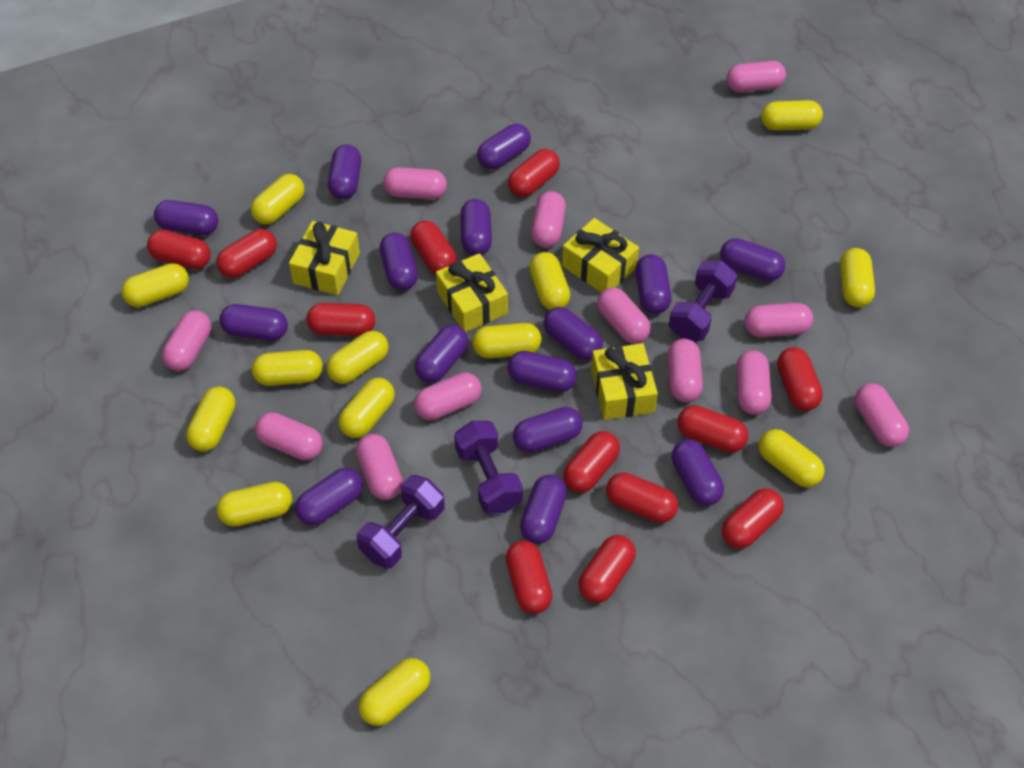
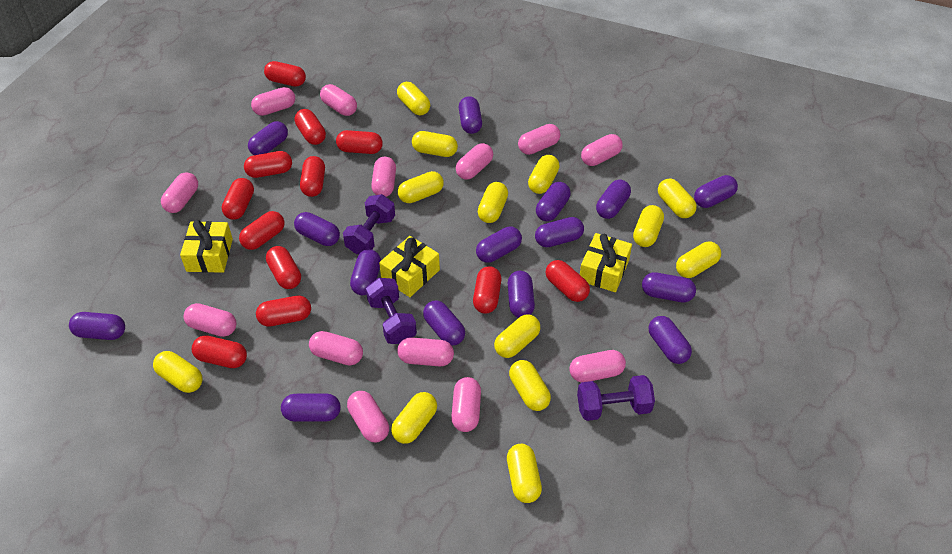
pink capsule: 12 -> 13
yellow gift: 4 -> 3

